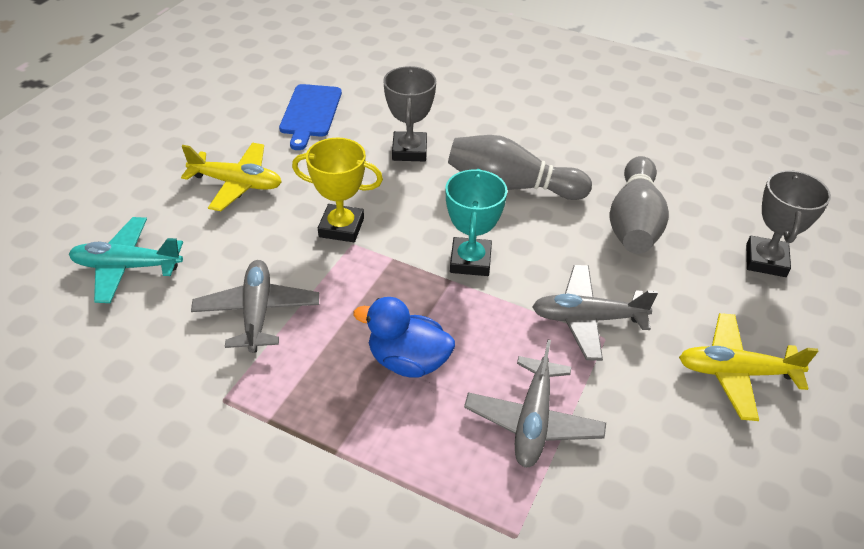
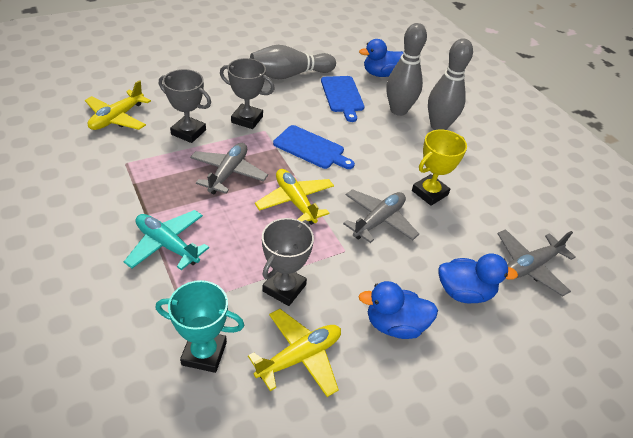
blue cutting board: 1 -> 2
blue duck: 1 -> 3
grey bowling pin: 2 -> 3
grey trophy: 2 -> 3
yellow plane: 2 -> 3

